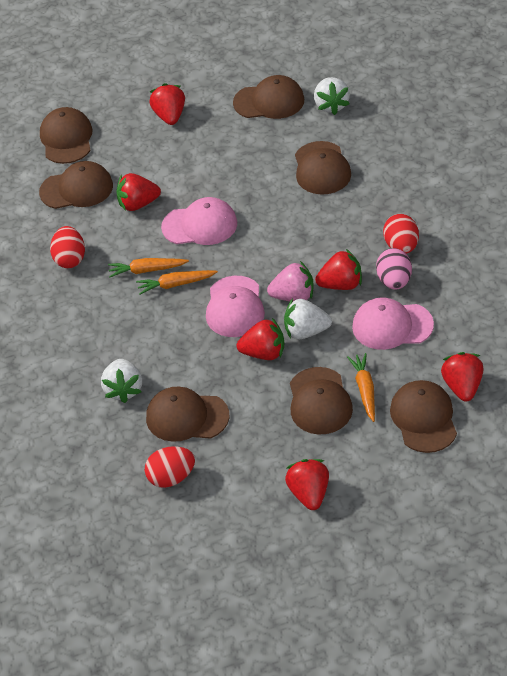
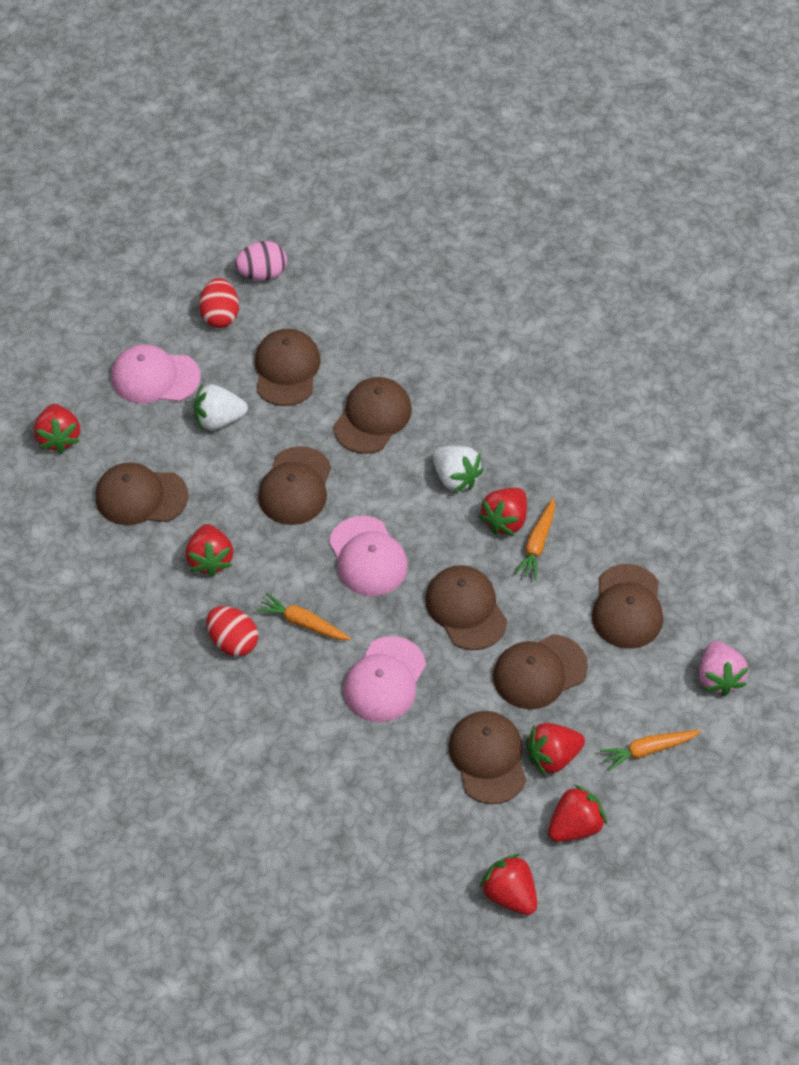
brown cap: 7 -> 8
red egg: 3 -> 2
white strawberry: 3 -> 2

